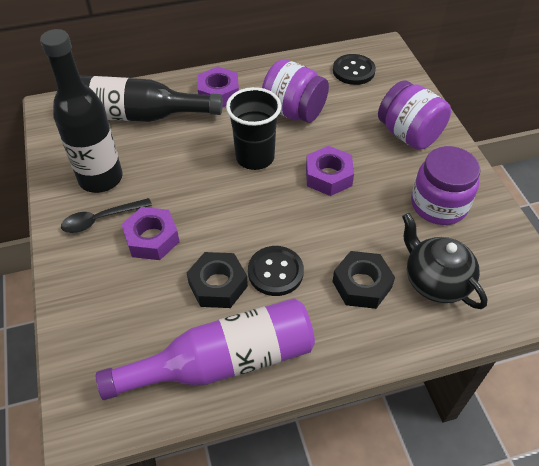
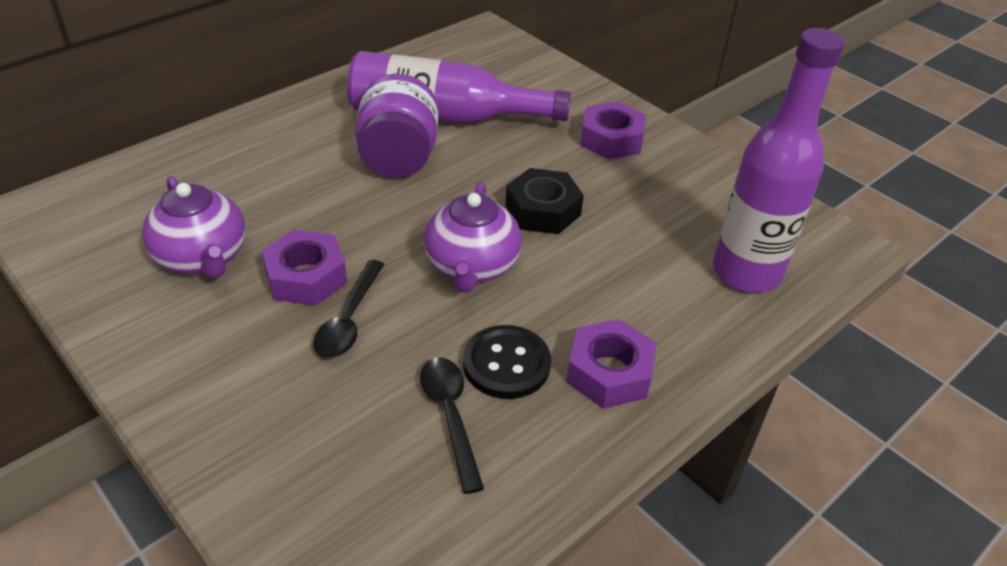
black bottle: 2 -> 0
black button: 2 -> 1
black cup: 1 -> 0
black nut: 2 -> 1
black spoon: 1 -> 2
black teapot: 1 -> 0
purple bottle: 1 -> 2
purple jar: 3 -> 1
purple teapot: 0 -> 2

